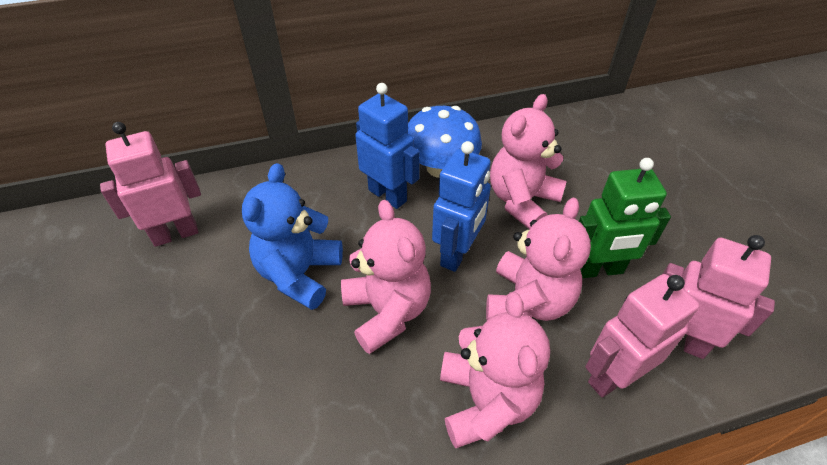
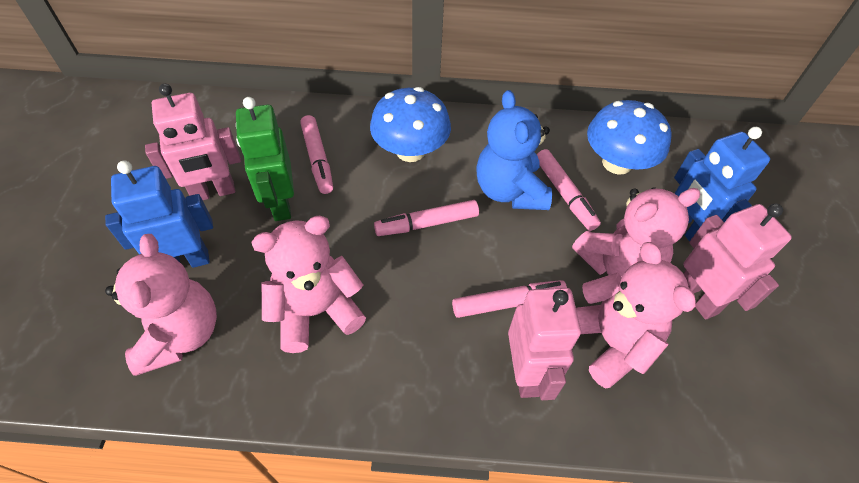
blue mushroom: 1 -> 2
pink marker: 0 -> 4

